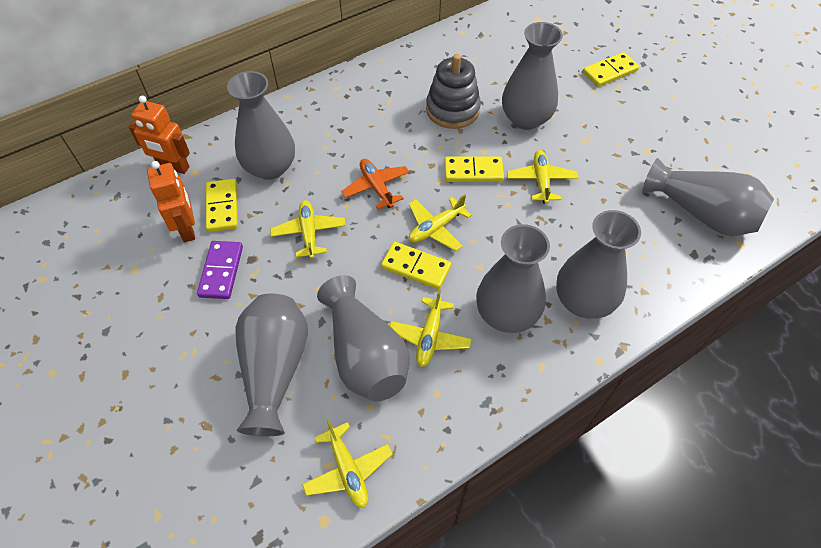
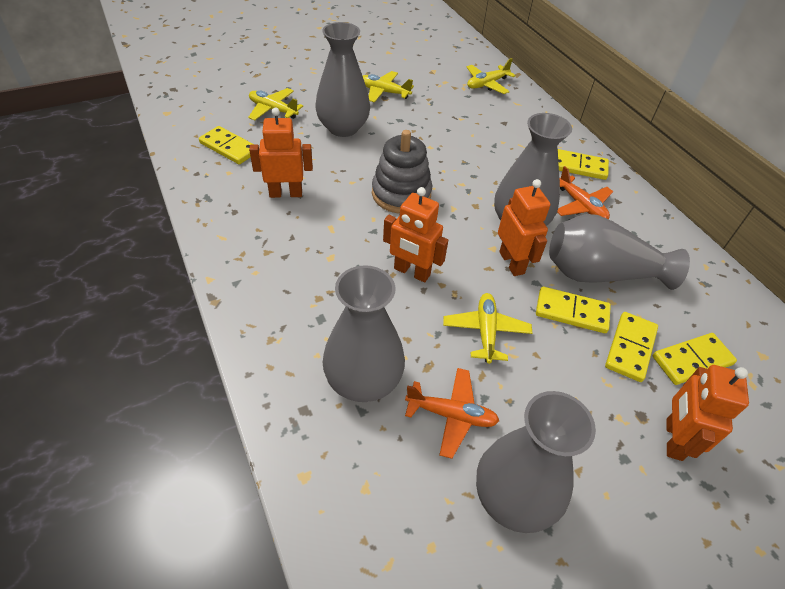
grey vase: 7 -> 5
orange plane: 1 -> 2
orange robot: 2 -> 4
purple domino: 1 -> 0
yellow domino: 4 -> 5
yellow plane: 5 -> 4

